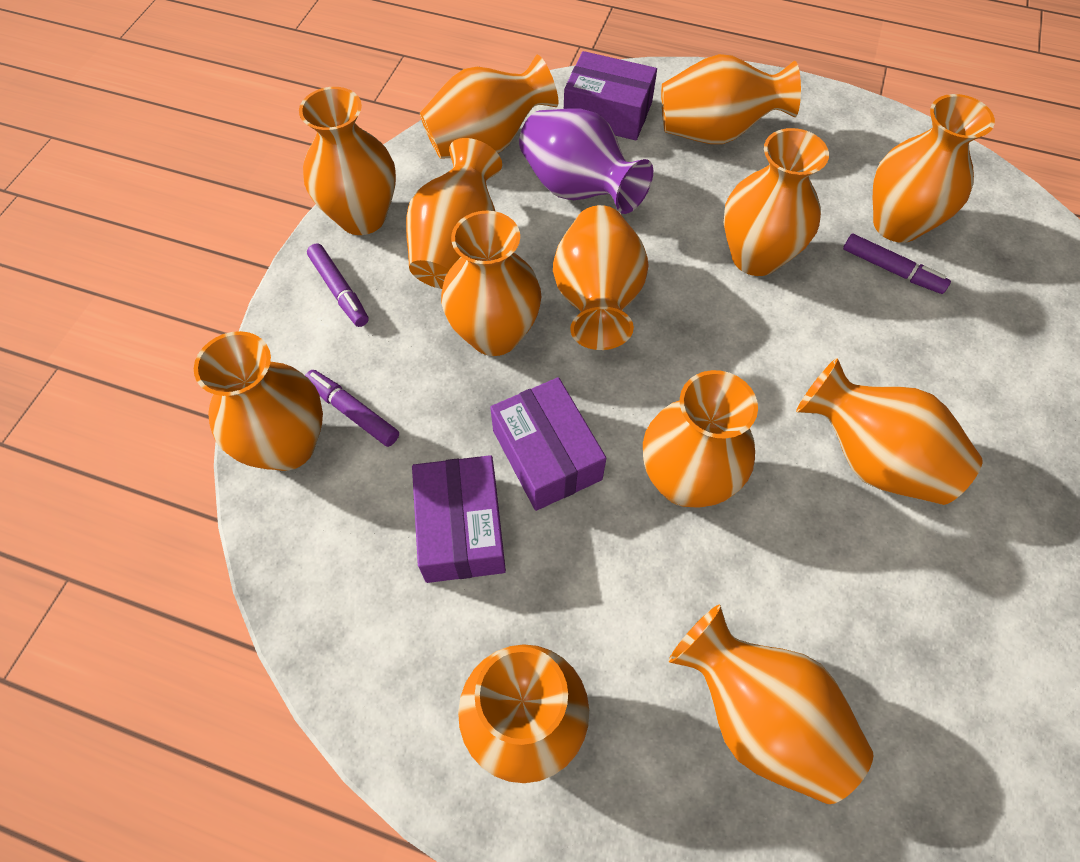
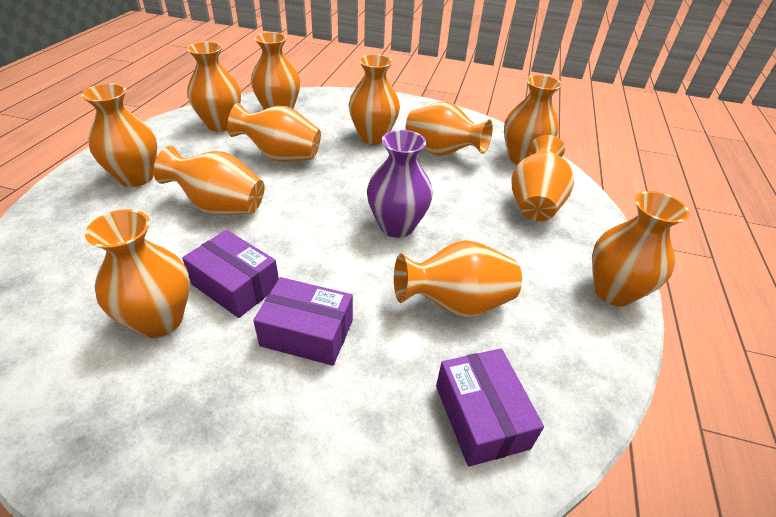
orange vase: 13 -> 12
purple marker: 3 -> 0

